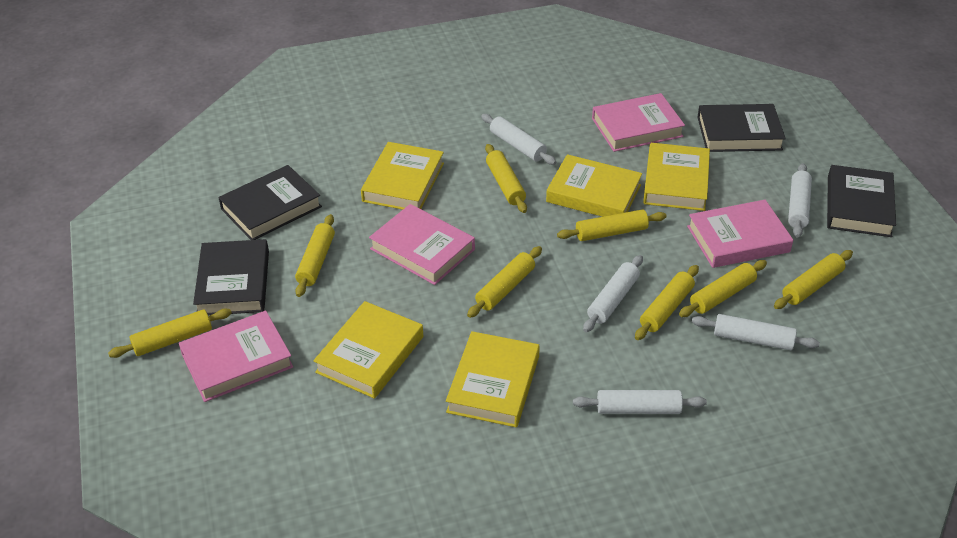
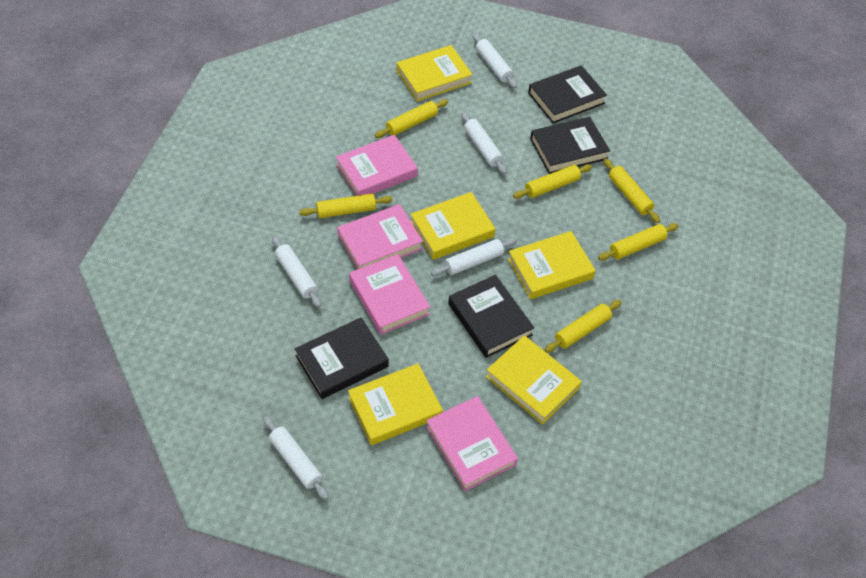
yellow rolling pin: 8 -> 6

